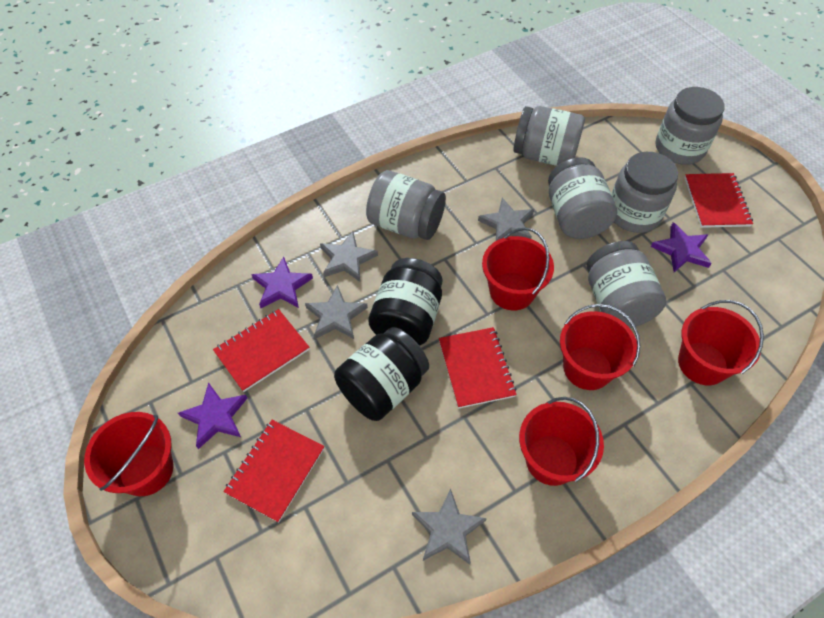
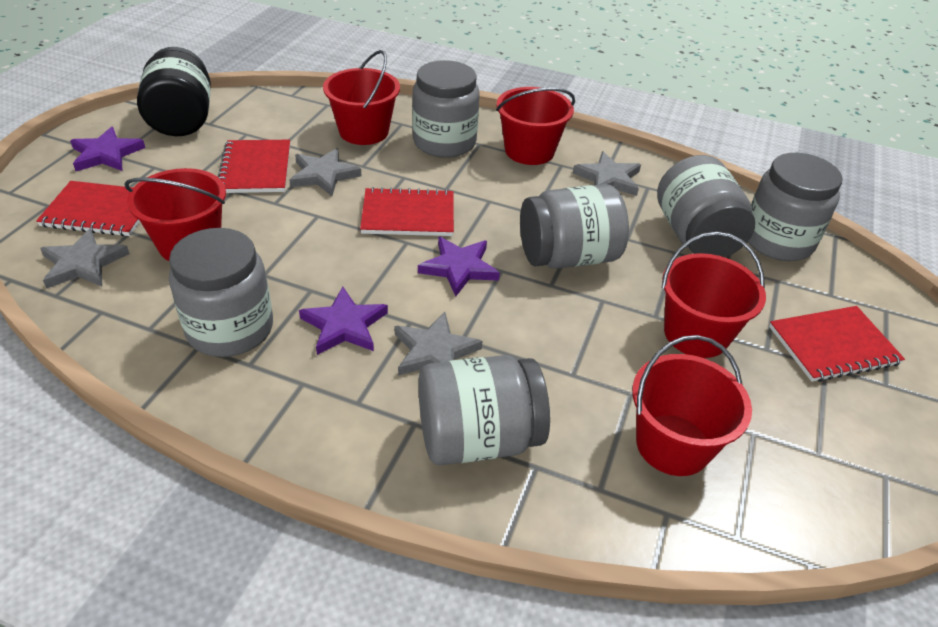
black jar: 2 -> 1

